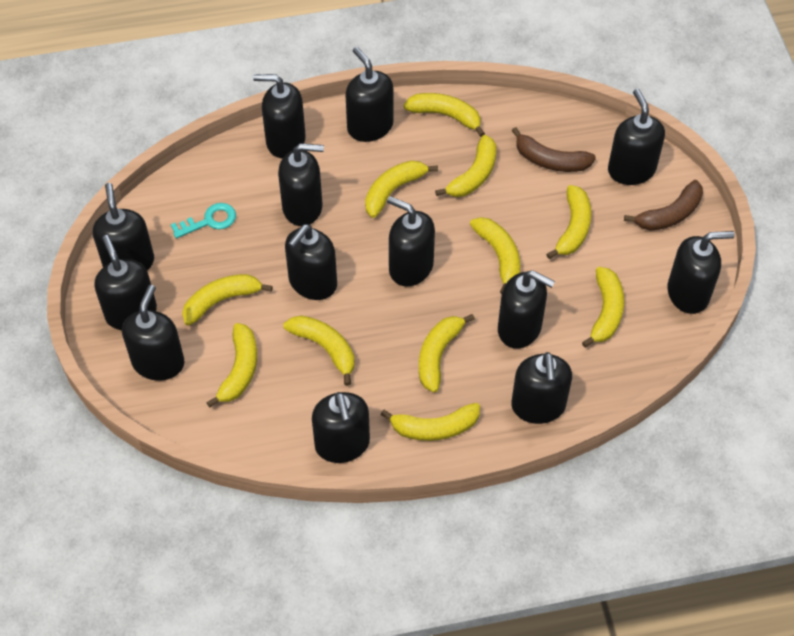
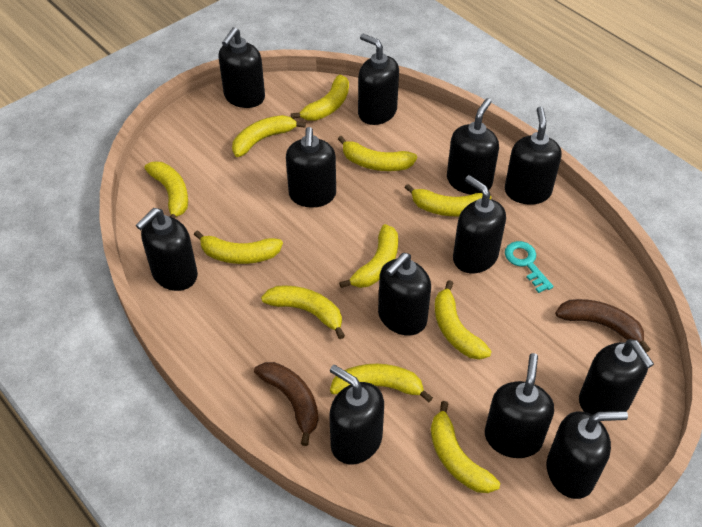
black soap dispenser: 13 -> 12

